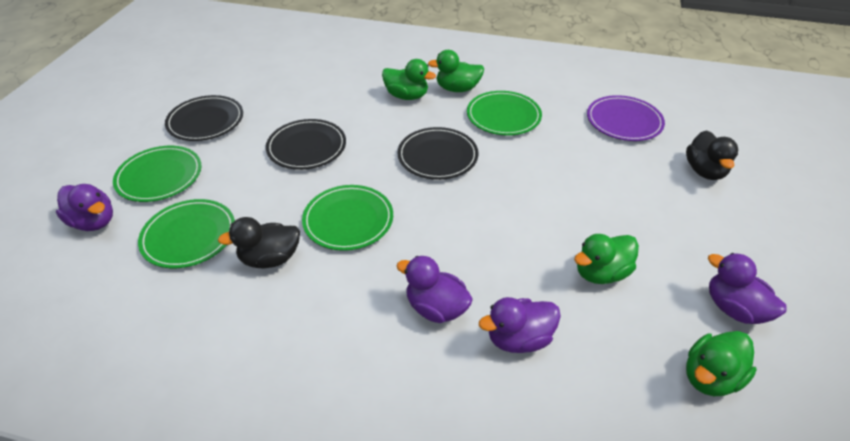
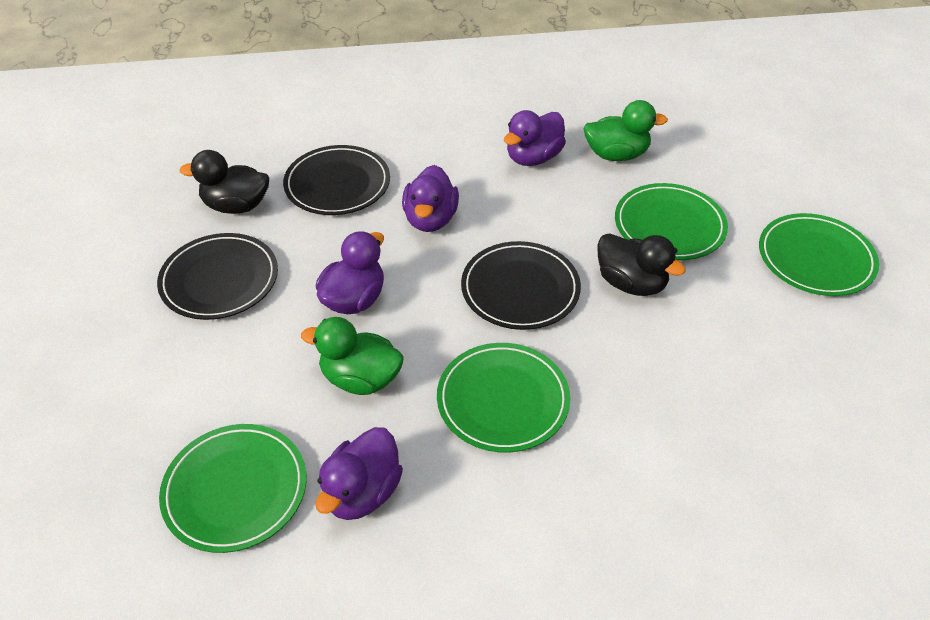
green duck: 4 -> 2
purple plate: 1 -> 0

